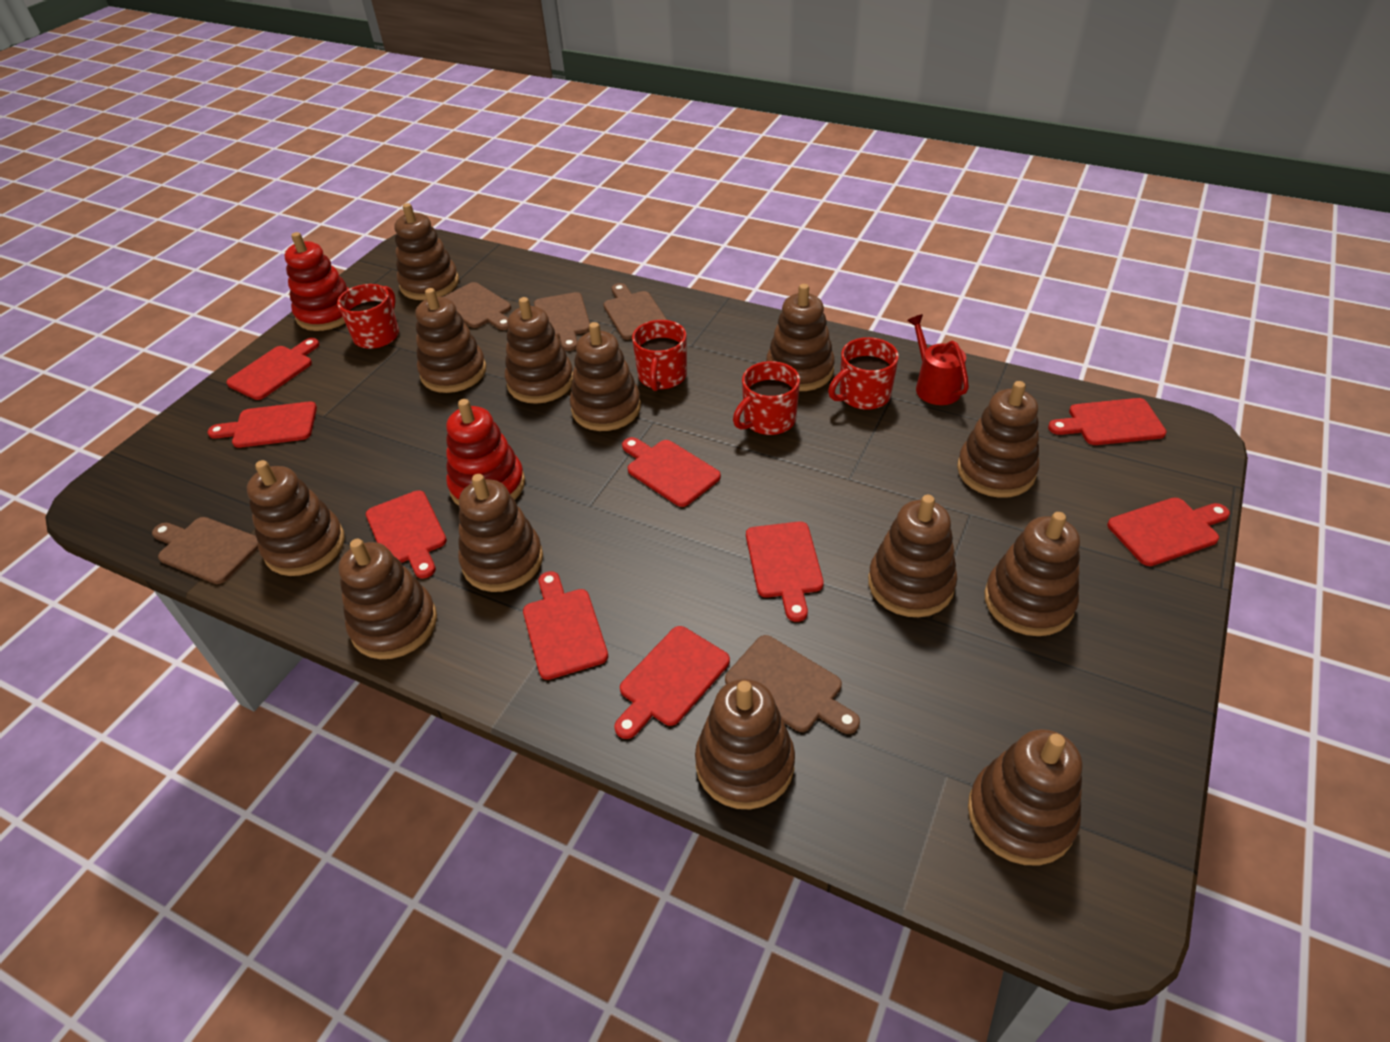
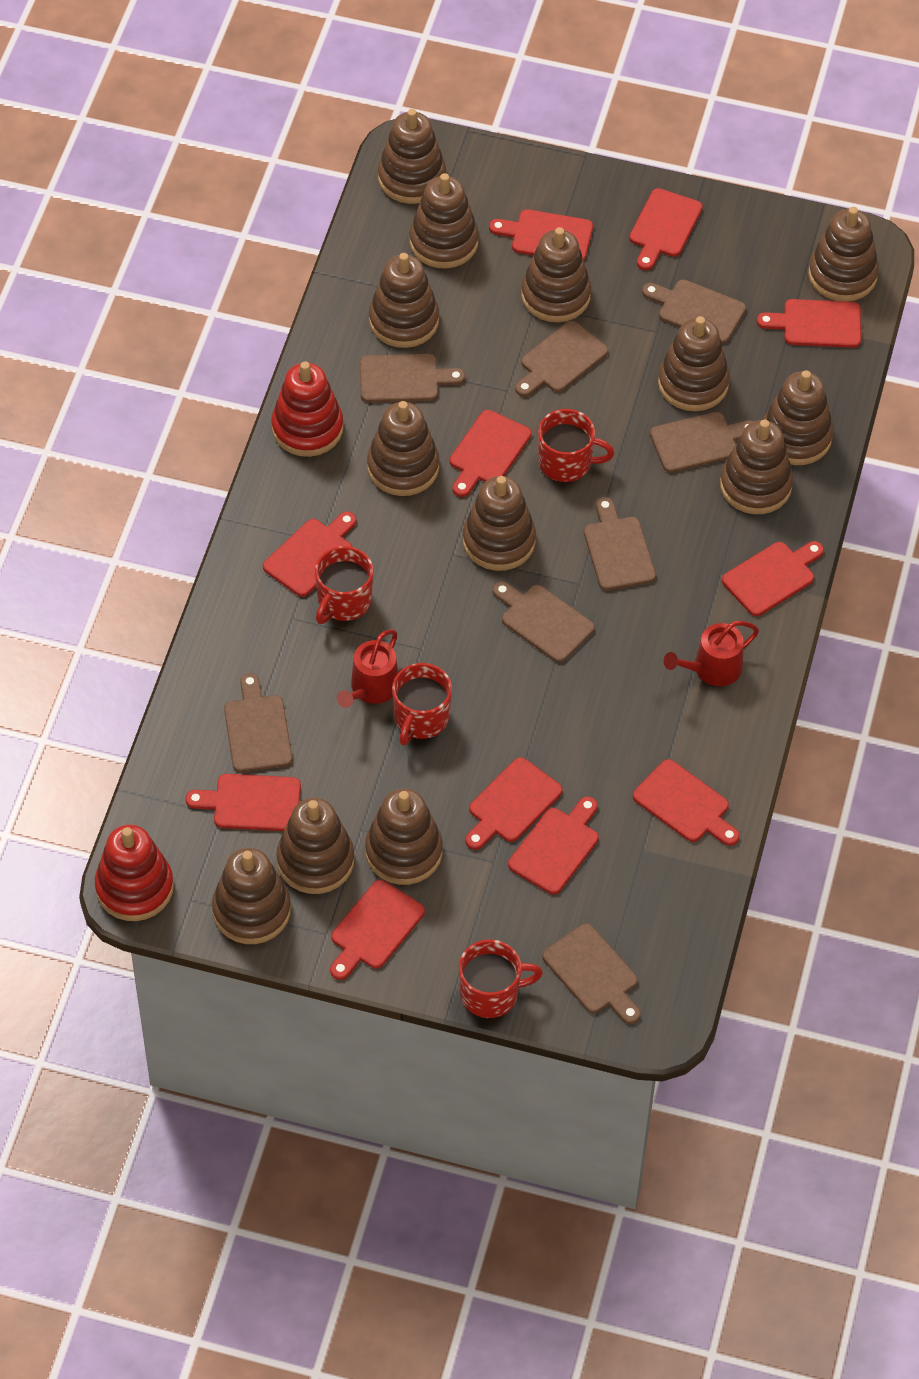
brown cutting board: 5 -> 8
red cutting board: 9 -> 11
red watering can: 1 -> 2

